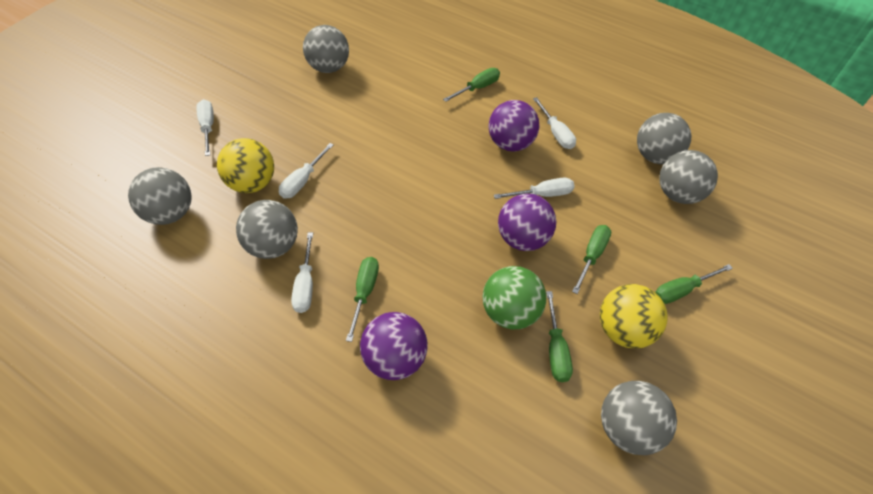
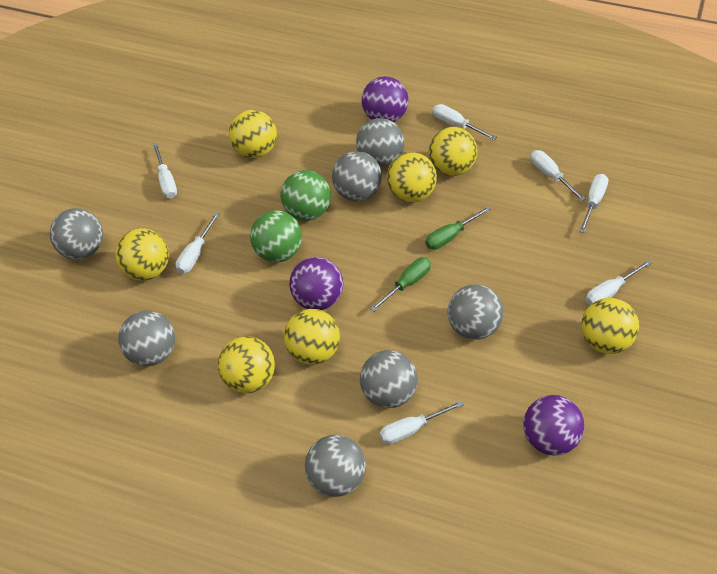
green ball: 1 -> 2
green screwdriver: 5 -> 2
grey ball: 6 -> 7
white screwdriver: 5 -> 7
yellow ball: 2 -> 7

